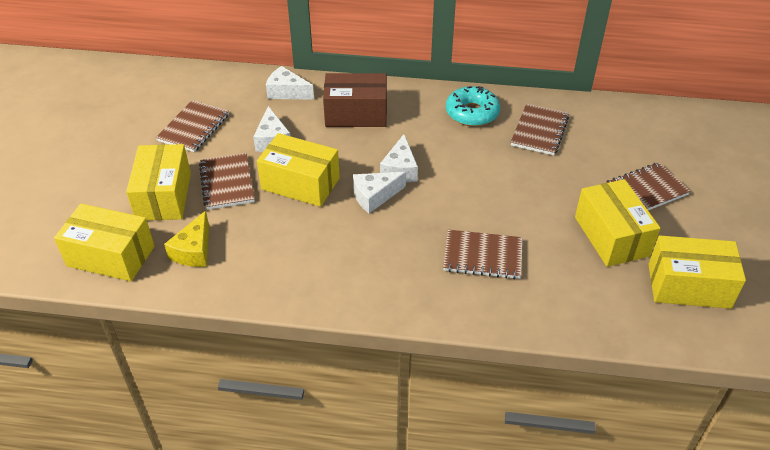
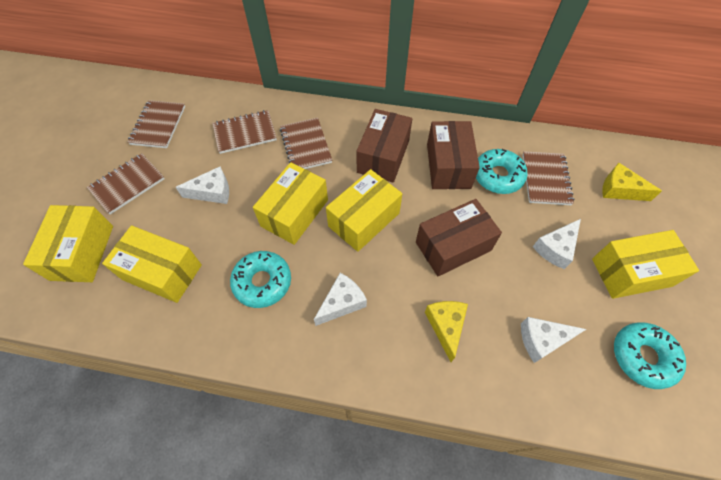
brown box: 1 -> 3
turquoise donut: 1 -> 3
yellow cheese: 1 -> 2

